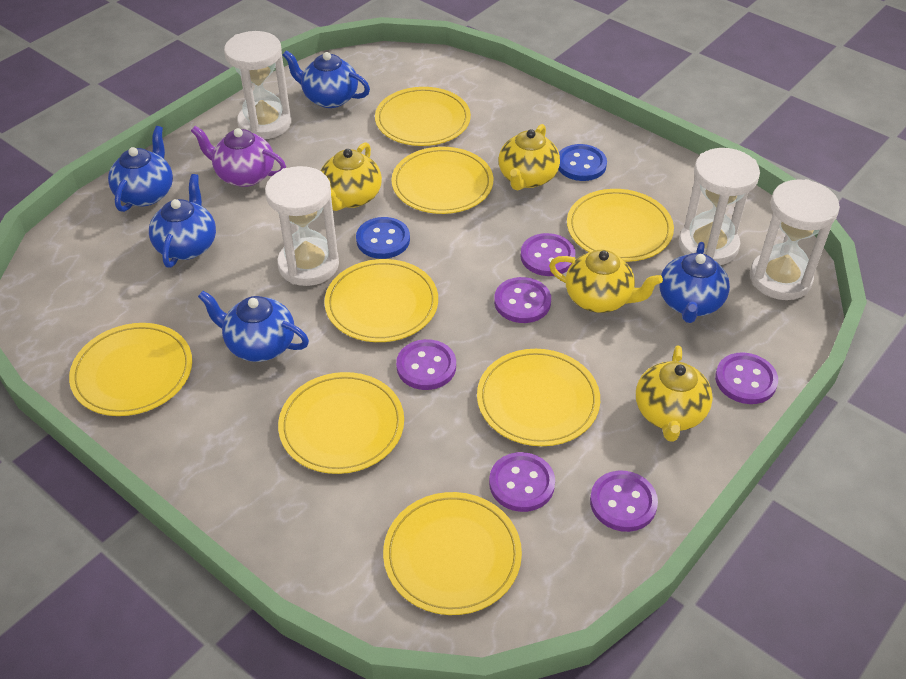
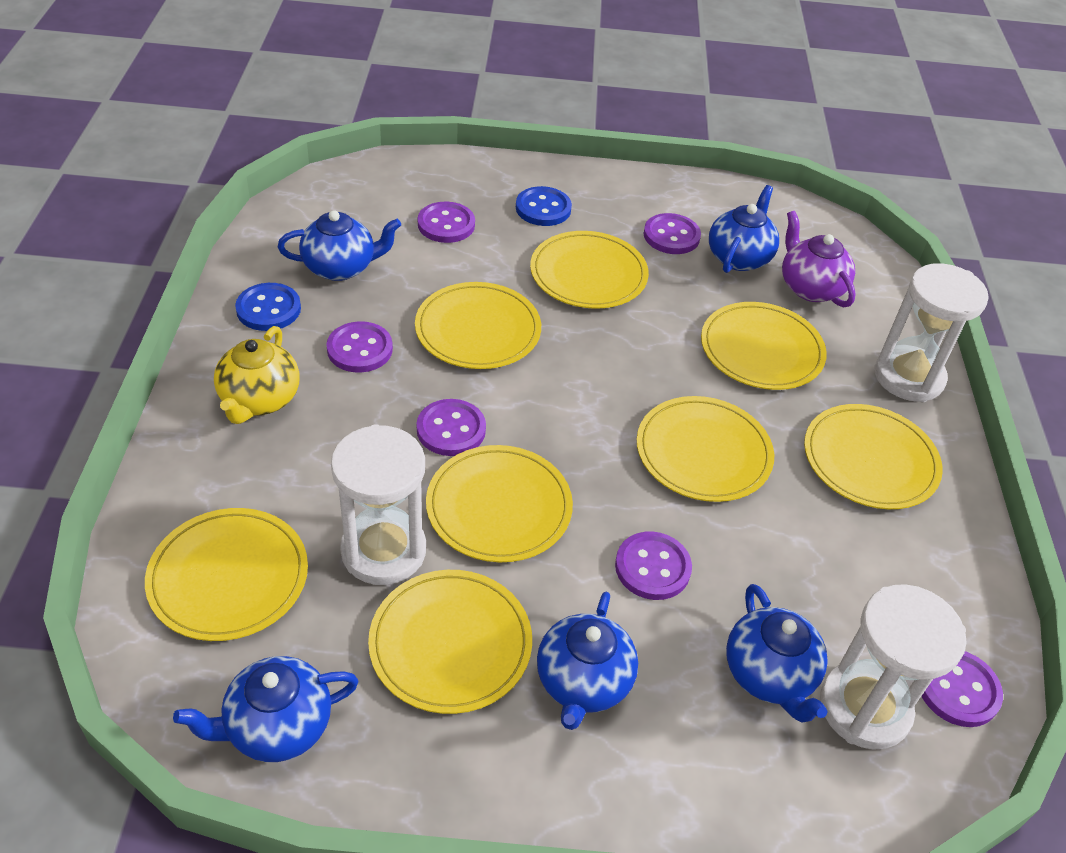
white hourglass: 4 -> 3
yellow teapot: 4 -> 1

